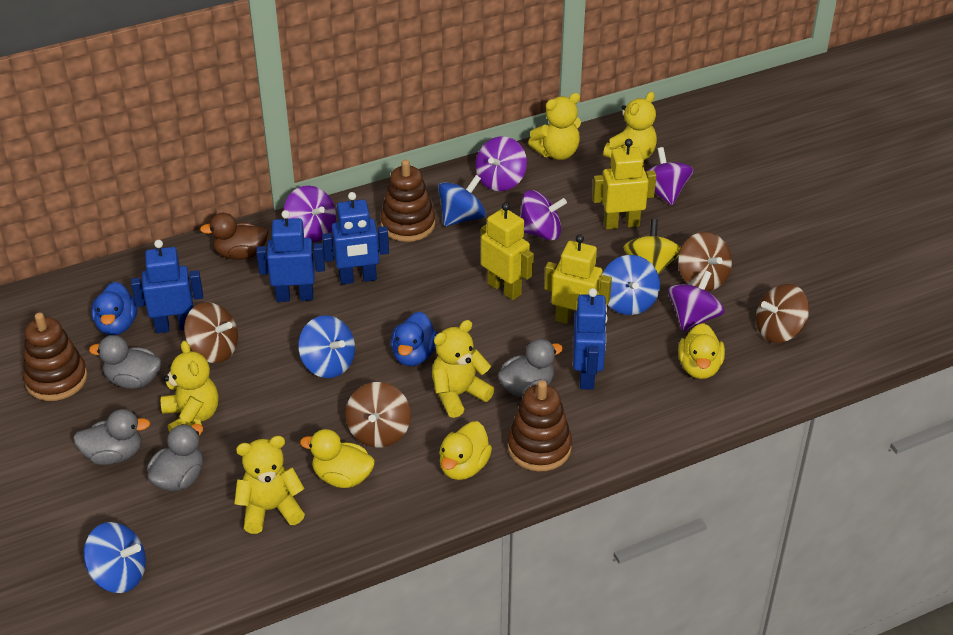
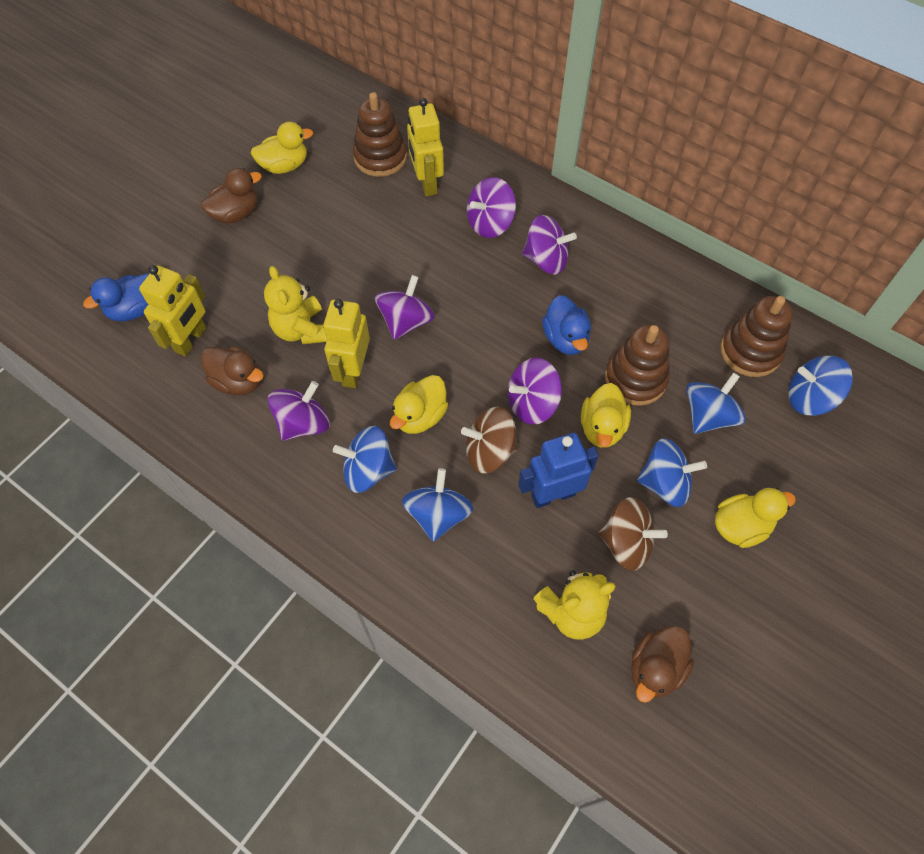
blue robot: 4 -> 1
blue spinning top: 4 -> 5
brown duck: 1 -> 3
brown spinning top: 4 -> 2
grey duck: 4 -> 0
yellow duck: 3 -> 4
yellow spinning top: 1 -> 0
yellow teddy bear: 5 -> 2

